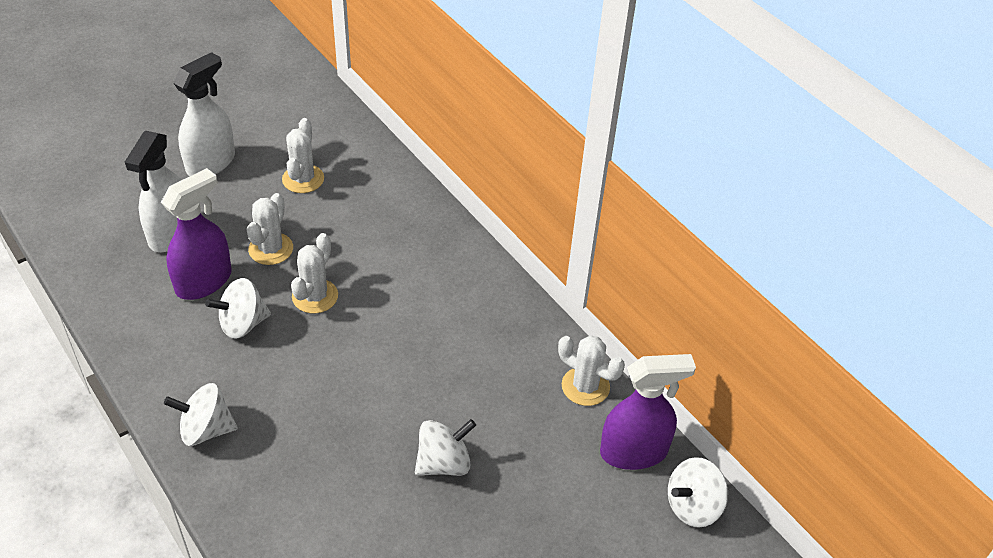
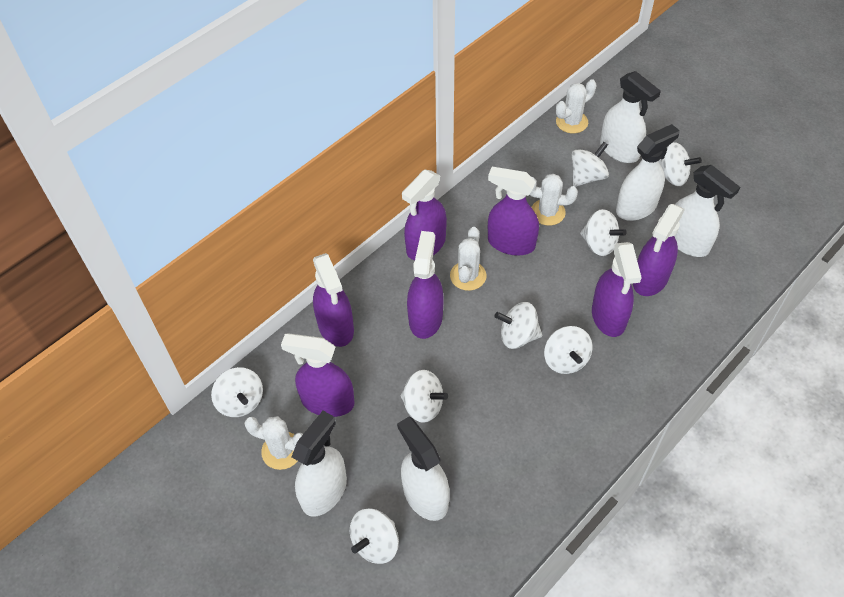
purple spray bottle: 2 -> 7
white spinning top: 4 -> 8
white spray bottle: 2 -> 5

